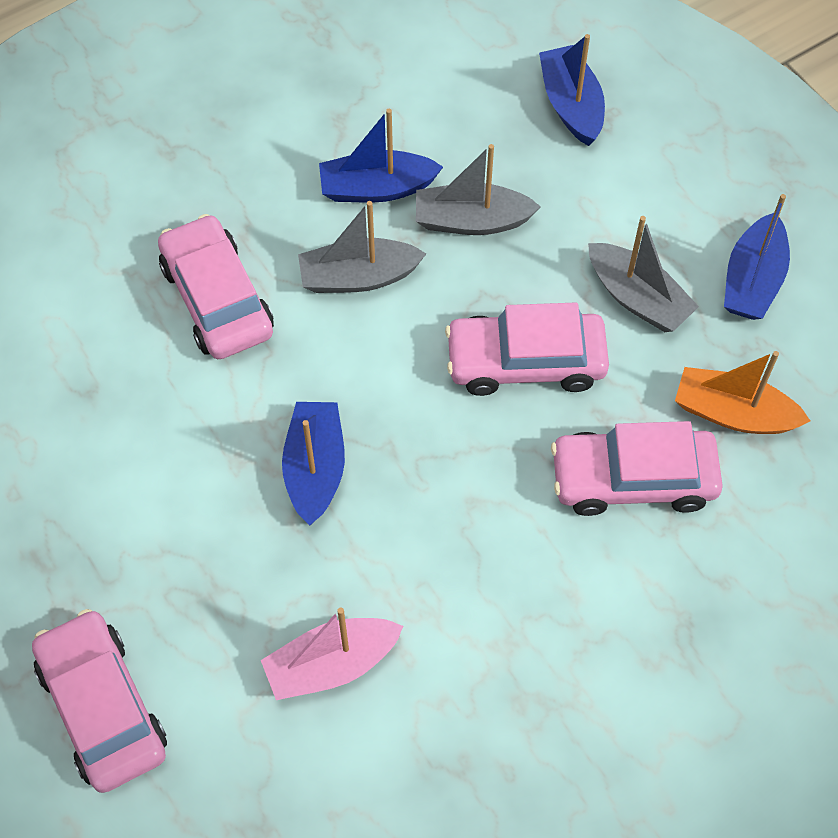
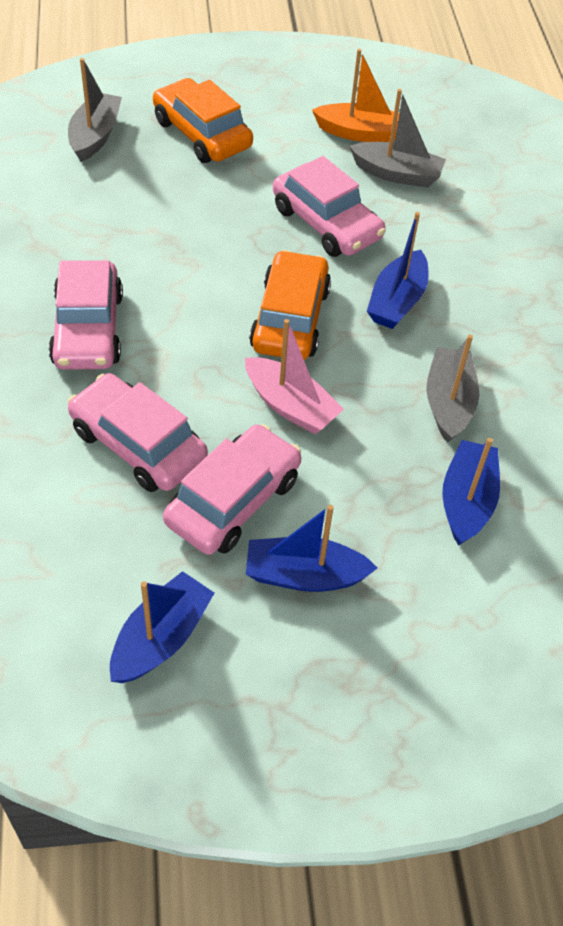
orange car: 0 -> 2

